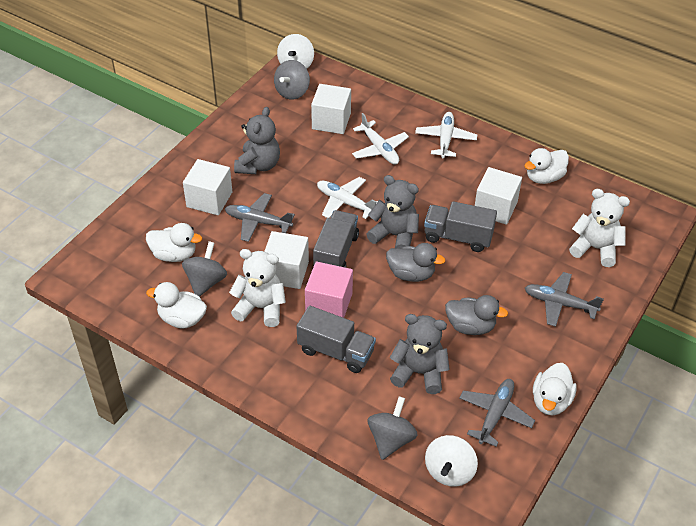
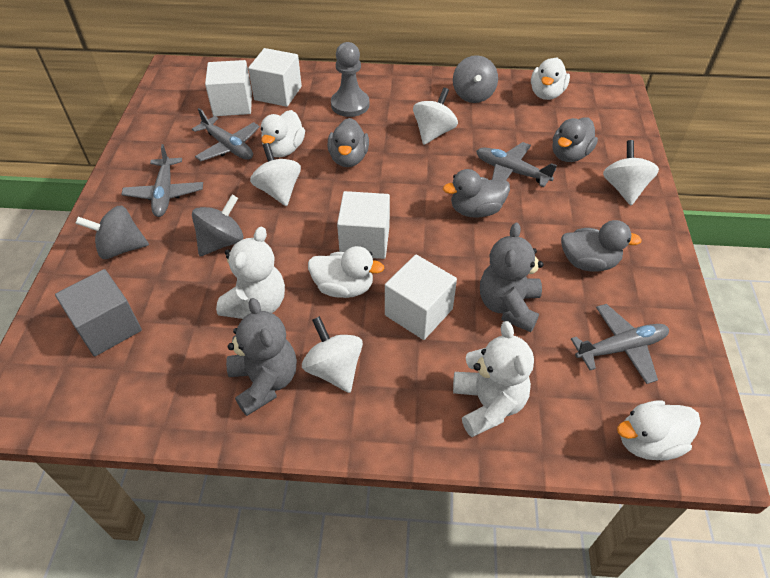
grey cube: 0 -> 1
grey duck: 2 -> 4
grey pawn: 0 -> 1
grey plane: 3 -> 4
grey teddy bear: 3 -> 2
grey truck: 3 -> 0
pink cube: 1 -> 0
white plane: 3 -> 0
white spinning top: 2 -> 4

